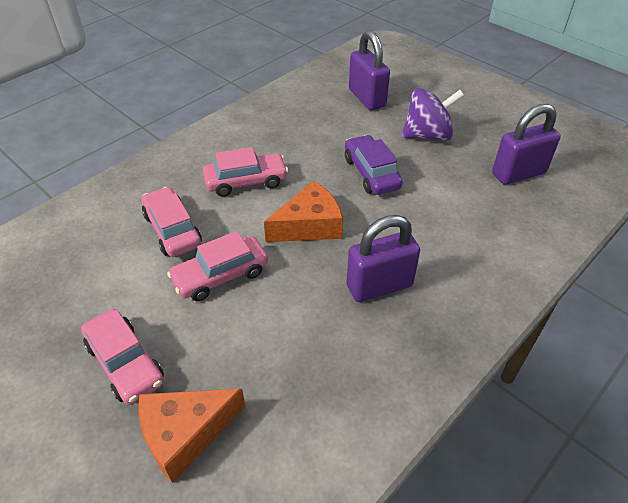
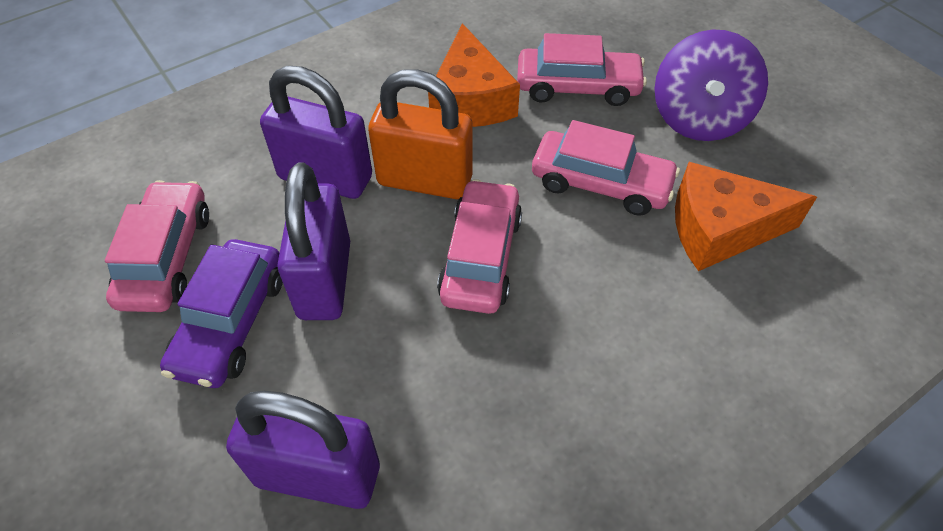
orange padlock: 0 -> 1

